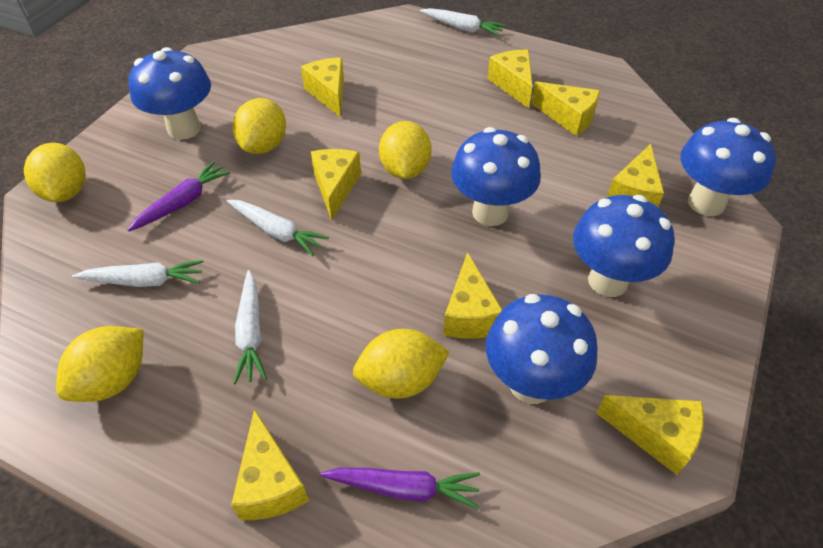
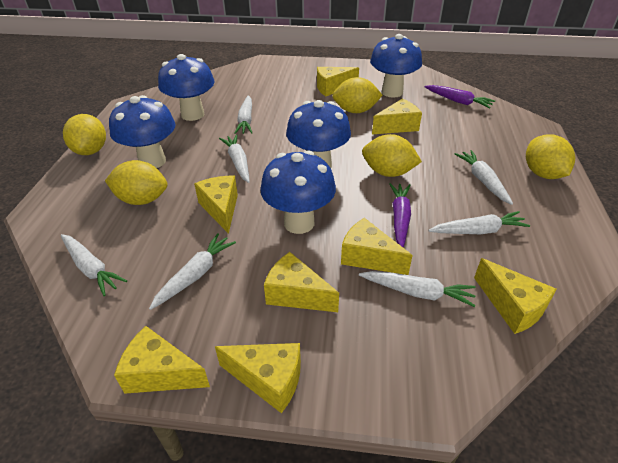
white carrot: 4 -> 7

